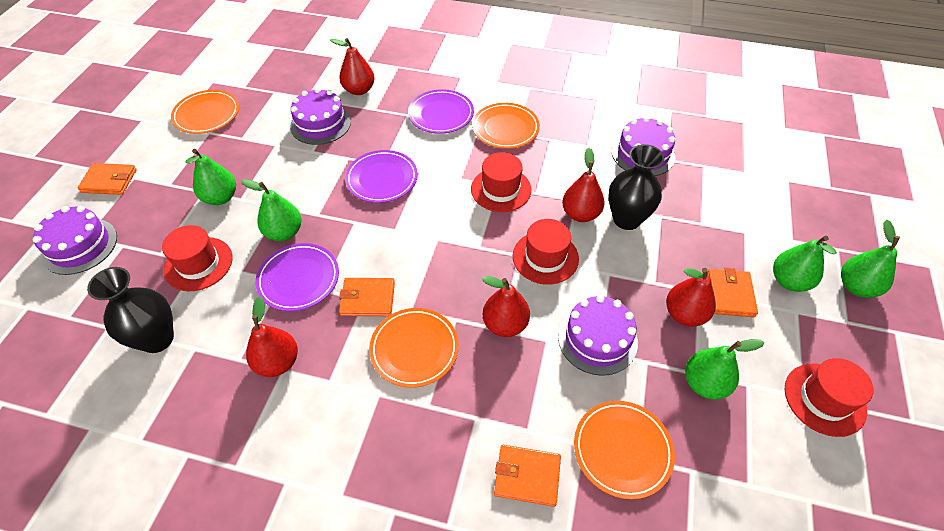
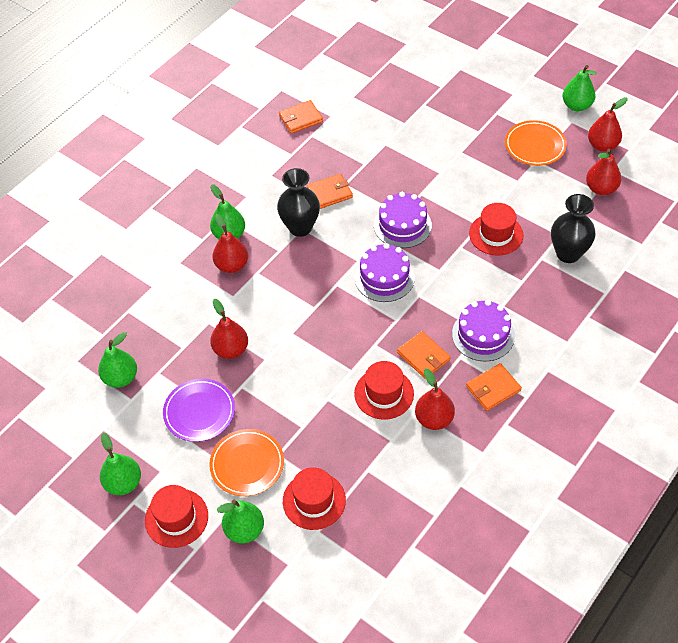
orange plate: 4 -> 2
purple cake: 4 -> 3
purple plate: 3 -> 1

